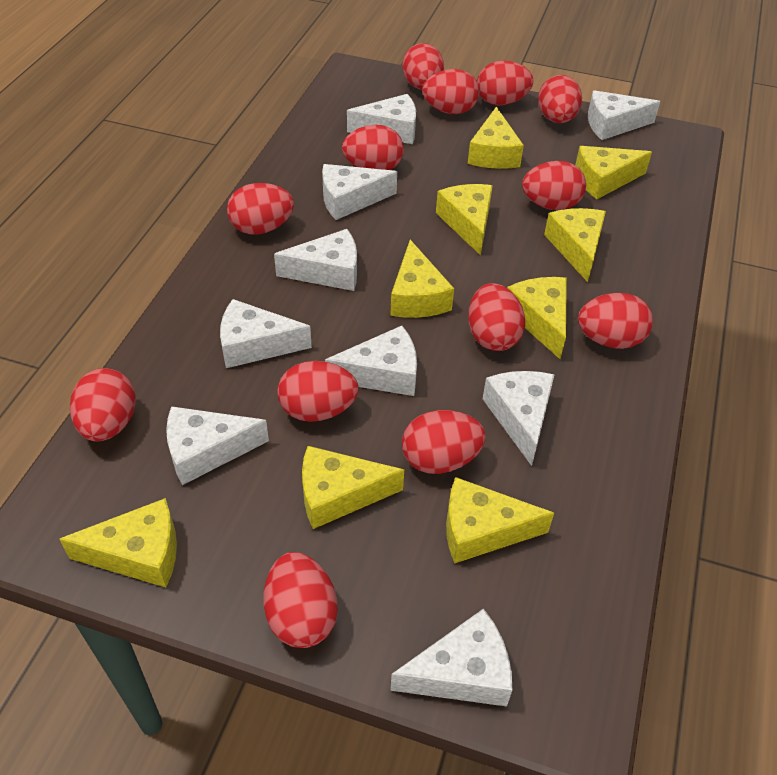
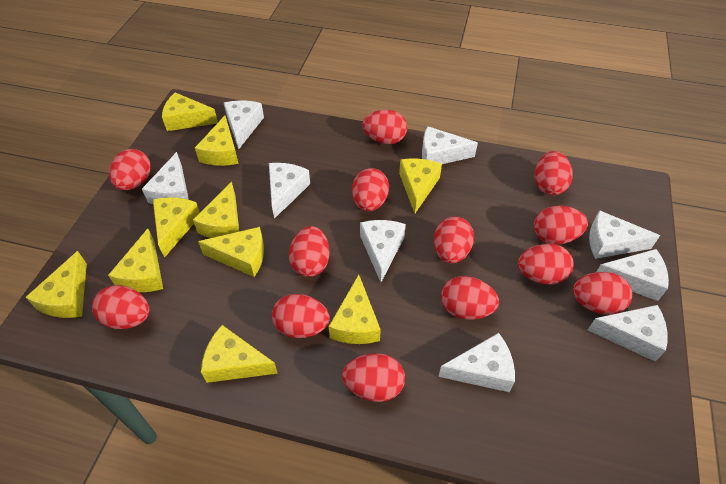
yellow cheese: 9 -> 10

